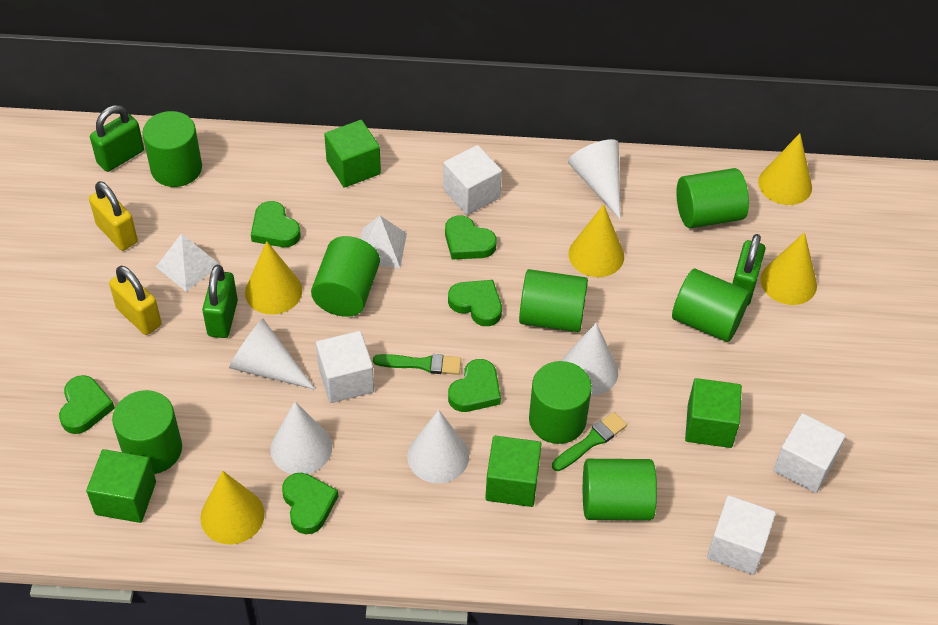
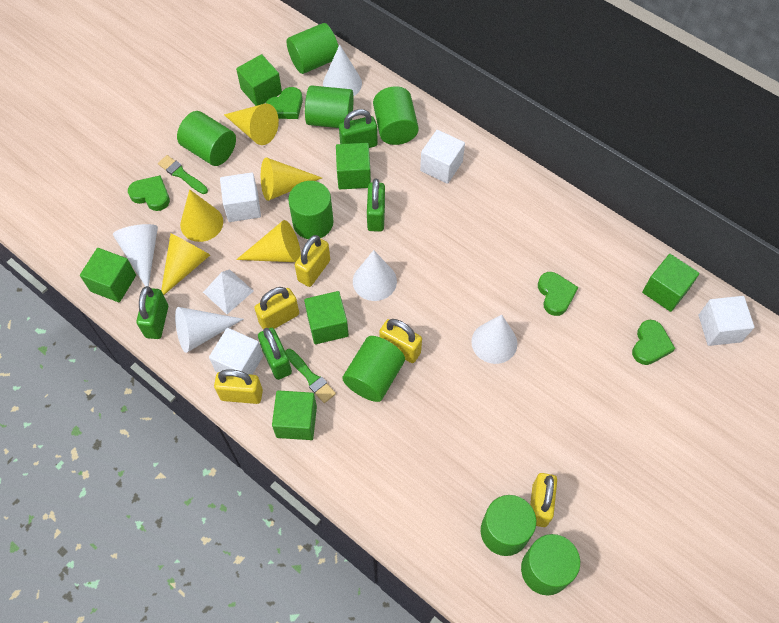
green cube: 4 -> 6
green heart: 6 -> 4
green padlock: 3 -> 4
white pyramid: 2 -> 1
yellow padlock: 2 -> 5

